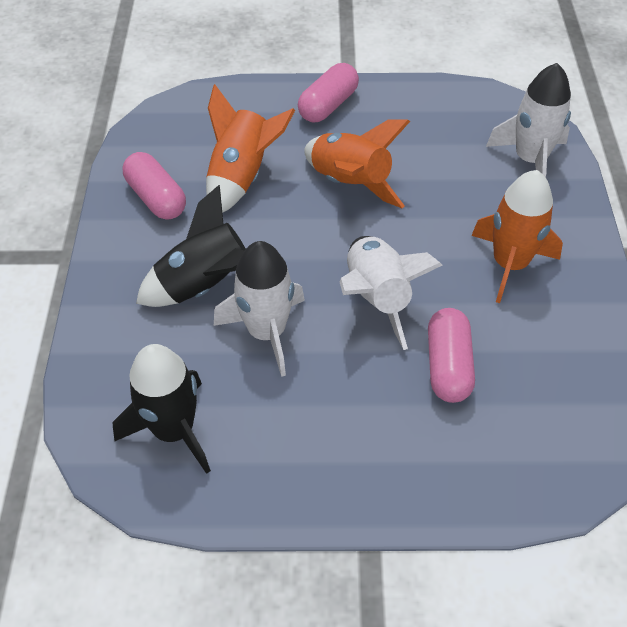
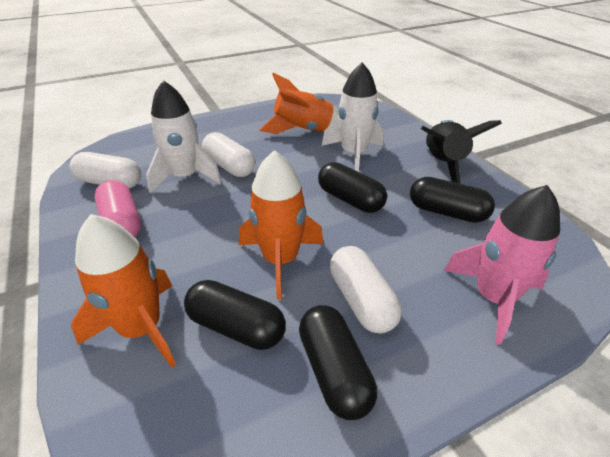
black capsule: 0 -> 4
black rocket: 2 -> 1
pink capsule: 3 -> 1
pink rocket: 0 -> 1
white capsule: 0 -> 3
white rocket: 3 -> 2

